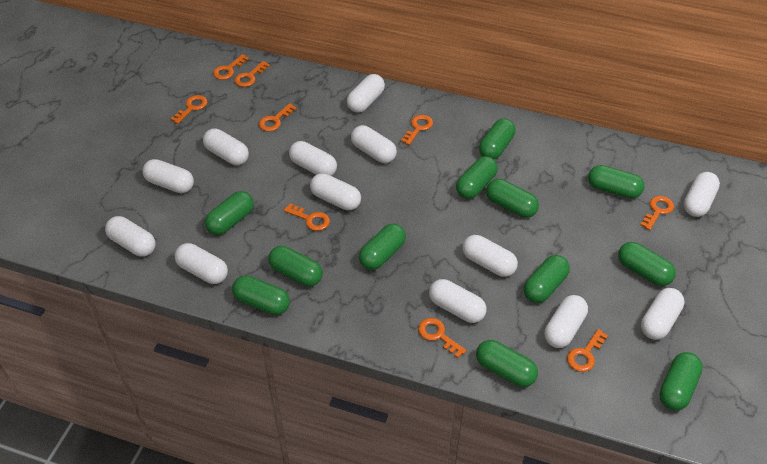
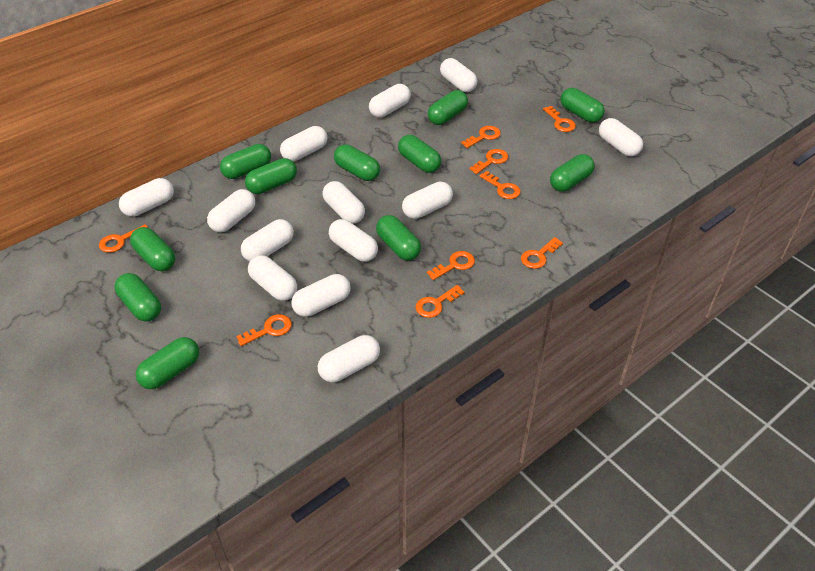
green capsule: 12 -> 11

